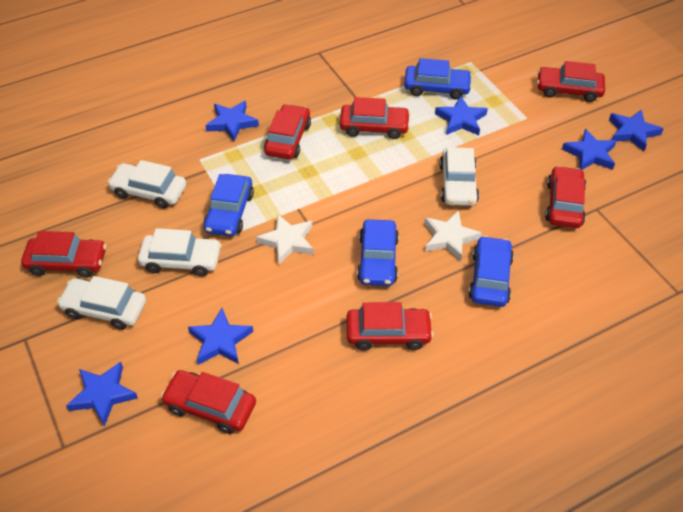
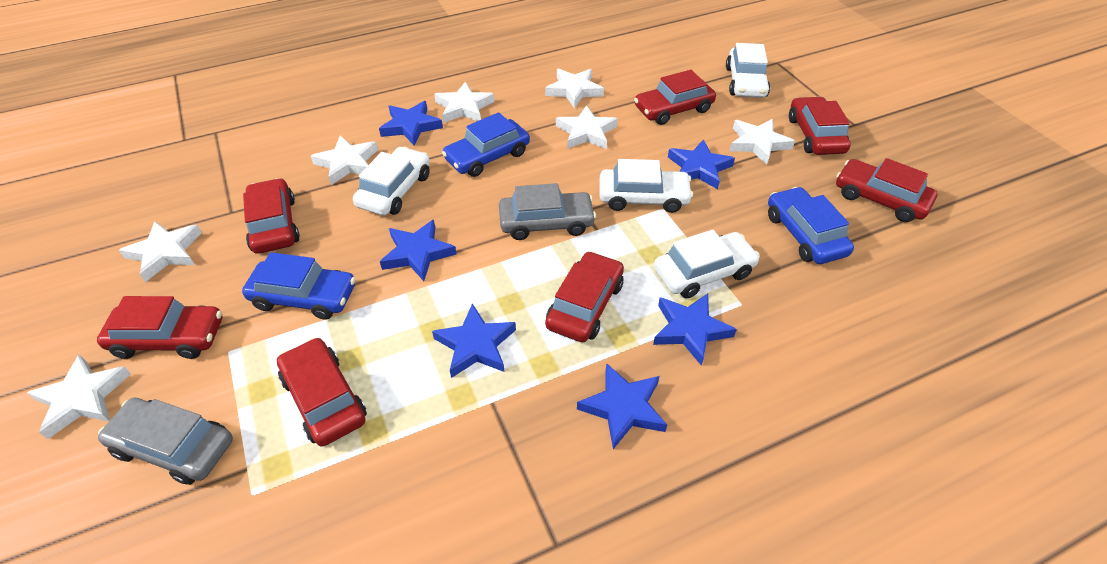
blue car: 4 -> 3
grey car: 0 -> 2
white star: 2 -> 7

